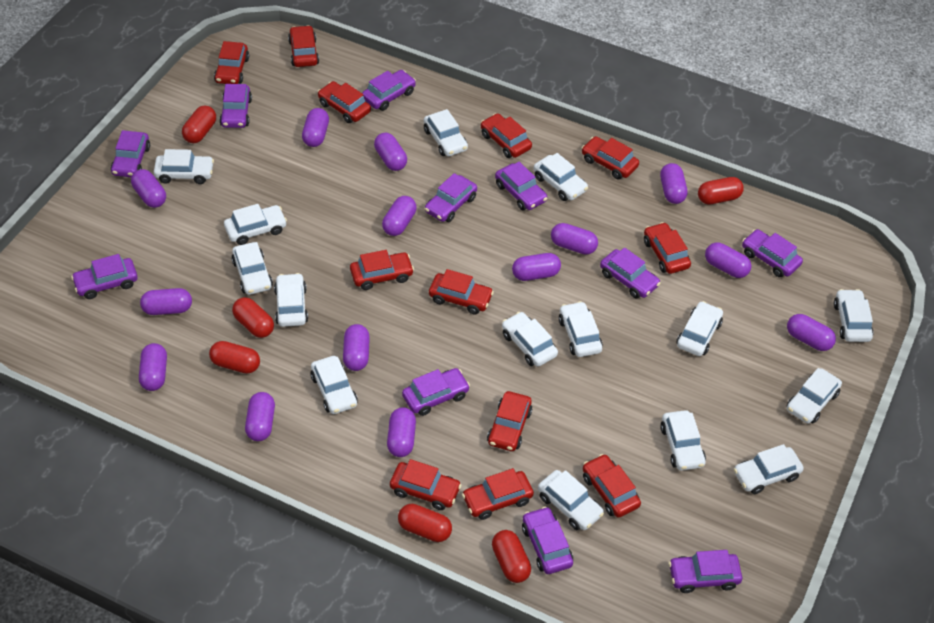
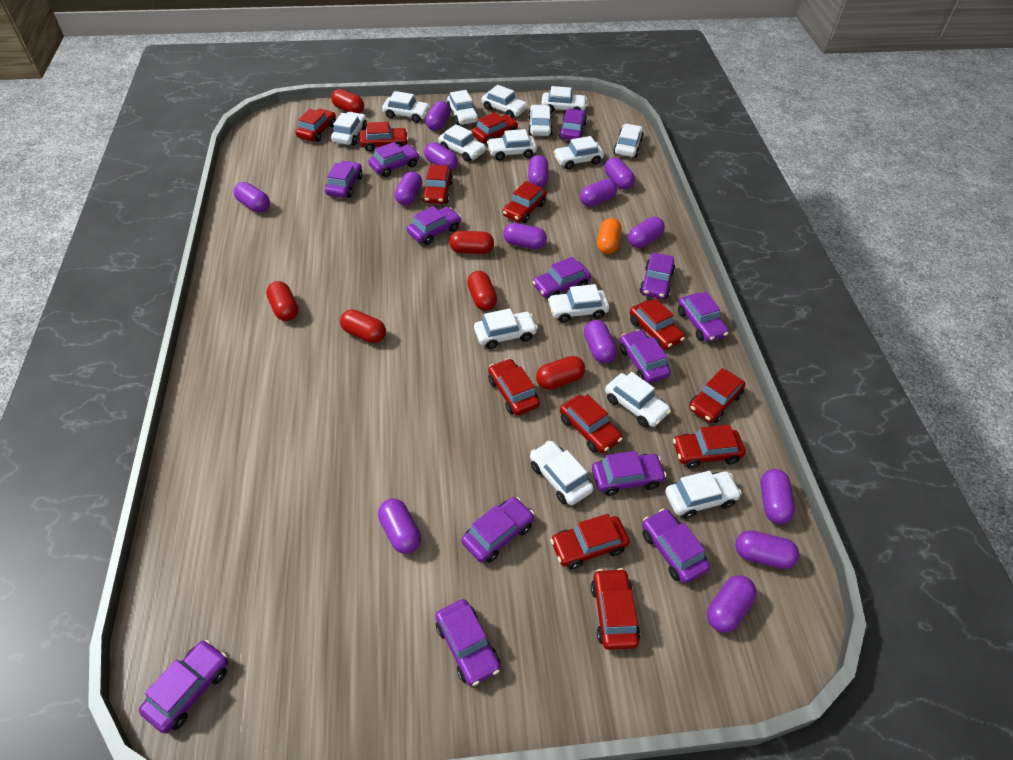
orange capsule: 0 -> 1
purple car: 11 -> 13

